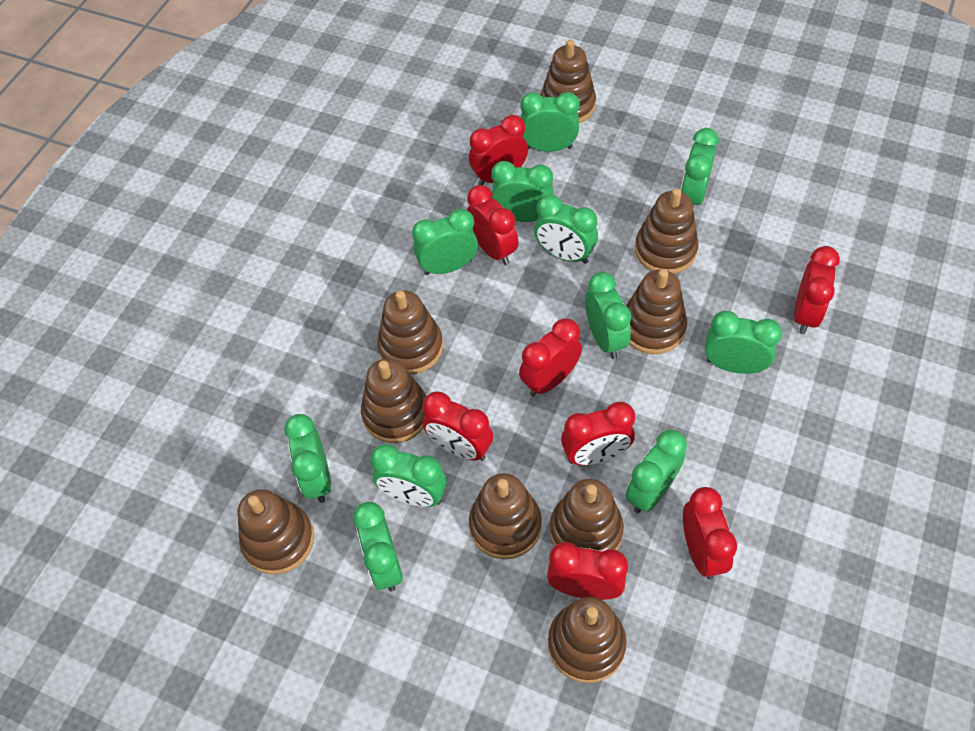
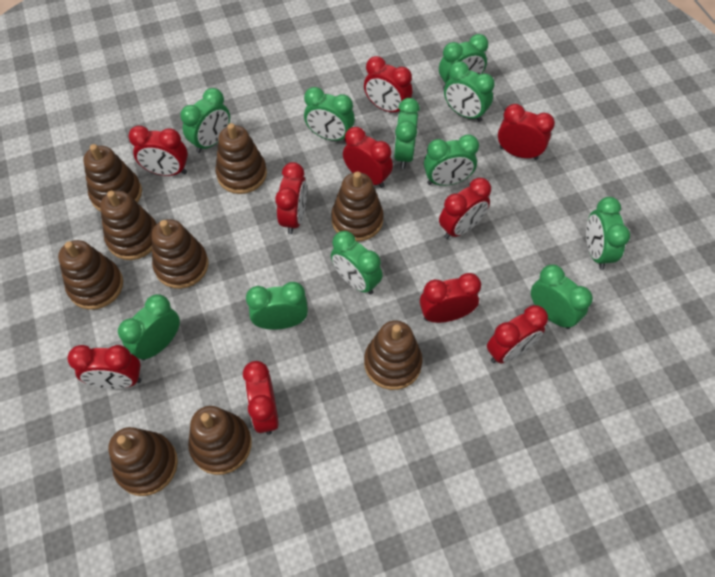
red clock: 8 -> 10

